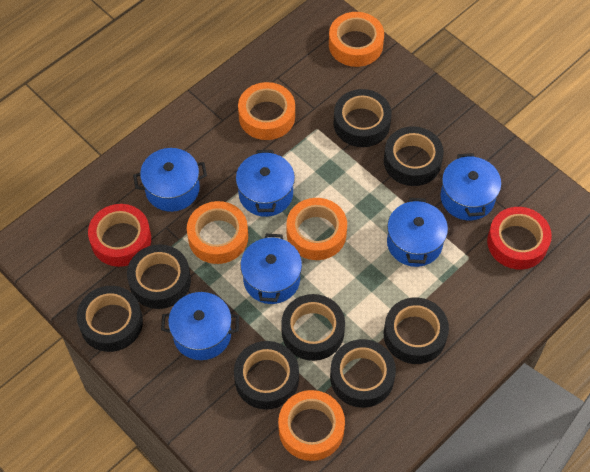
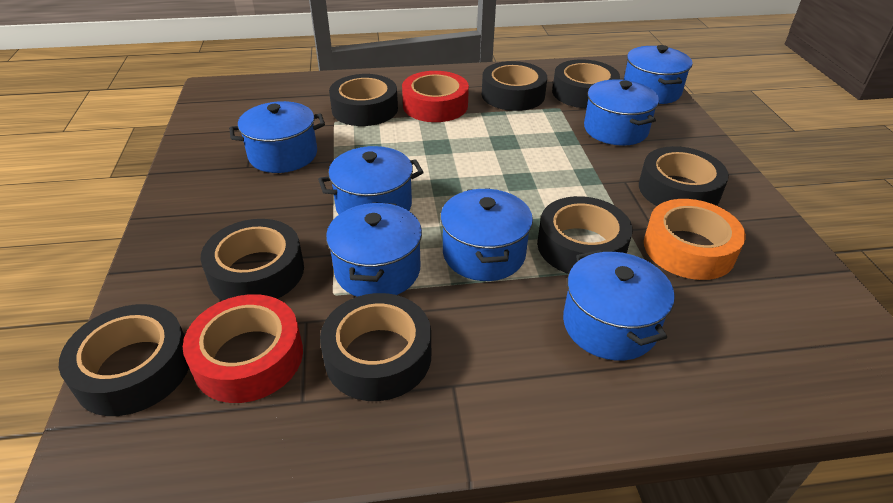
blue pot: 6 -> 7
orange tape: 5 -> 1

